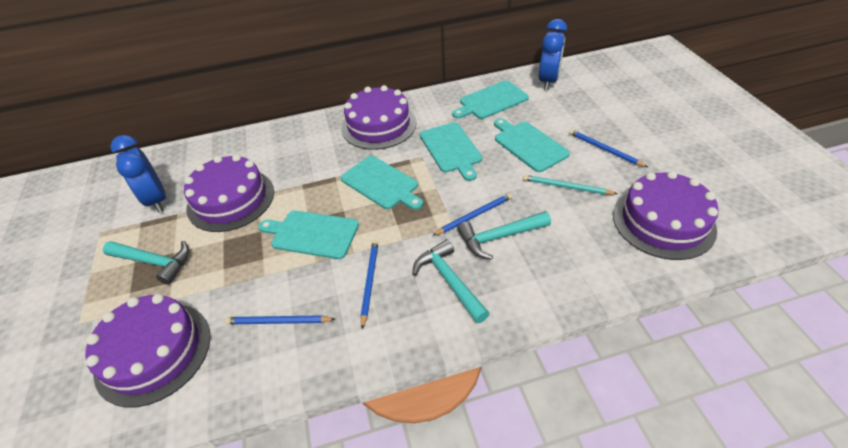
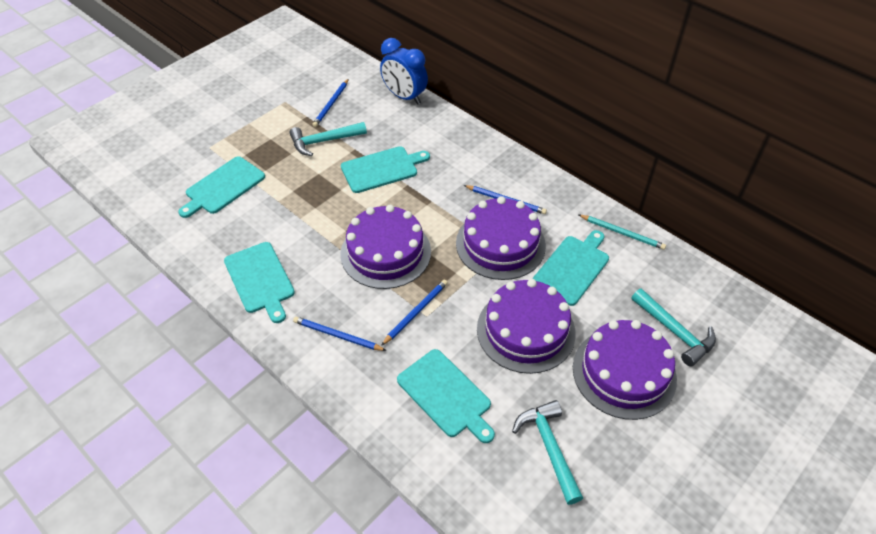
blue clock: 2 -> 1

